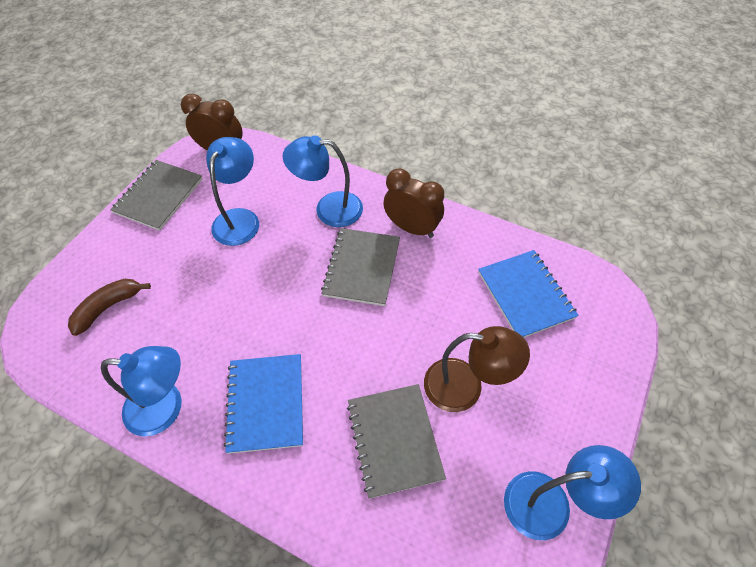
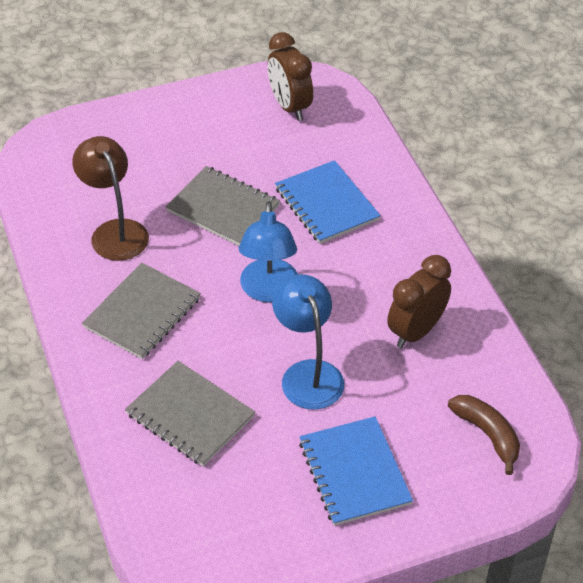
blue lamp: 4 -> 2

